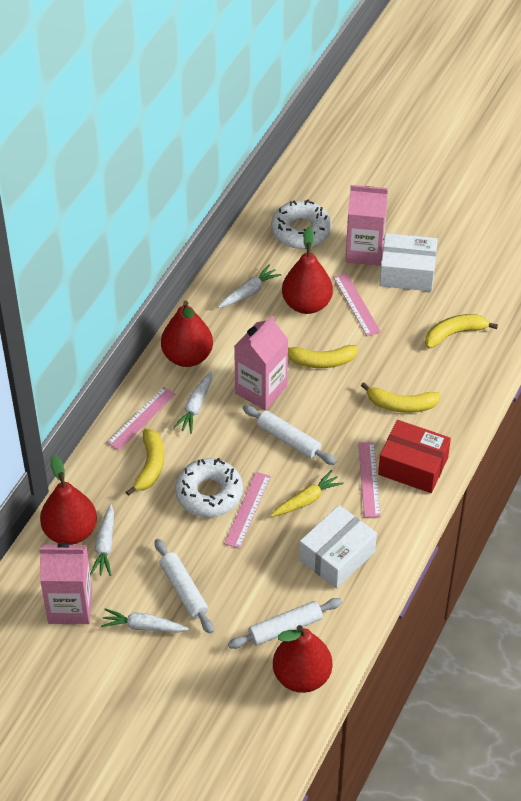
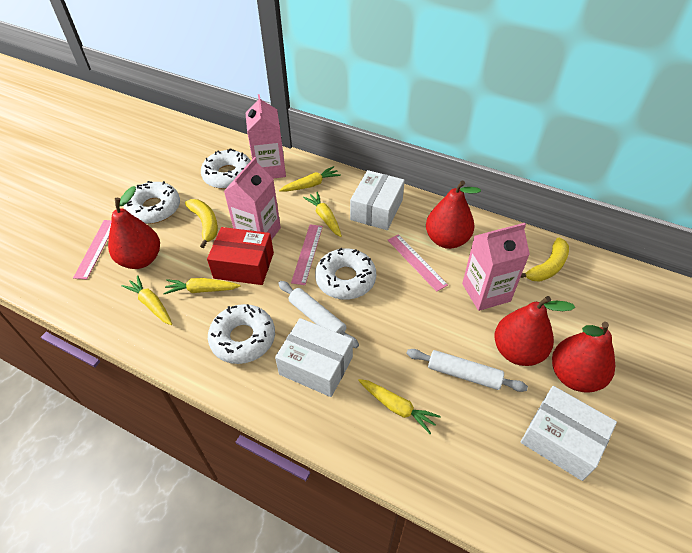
pink ruler: 4 -> 3
white box: 2 -> 3
white carrot: 4 -> 0
white donut: 2 -> 4
white rolling pin: 3 -> 2
yellow banana: 4 -> 2
yellow carrot: 1 -> 5

